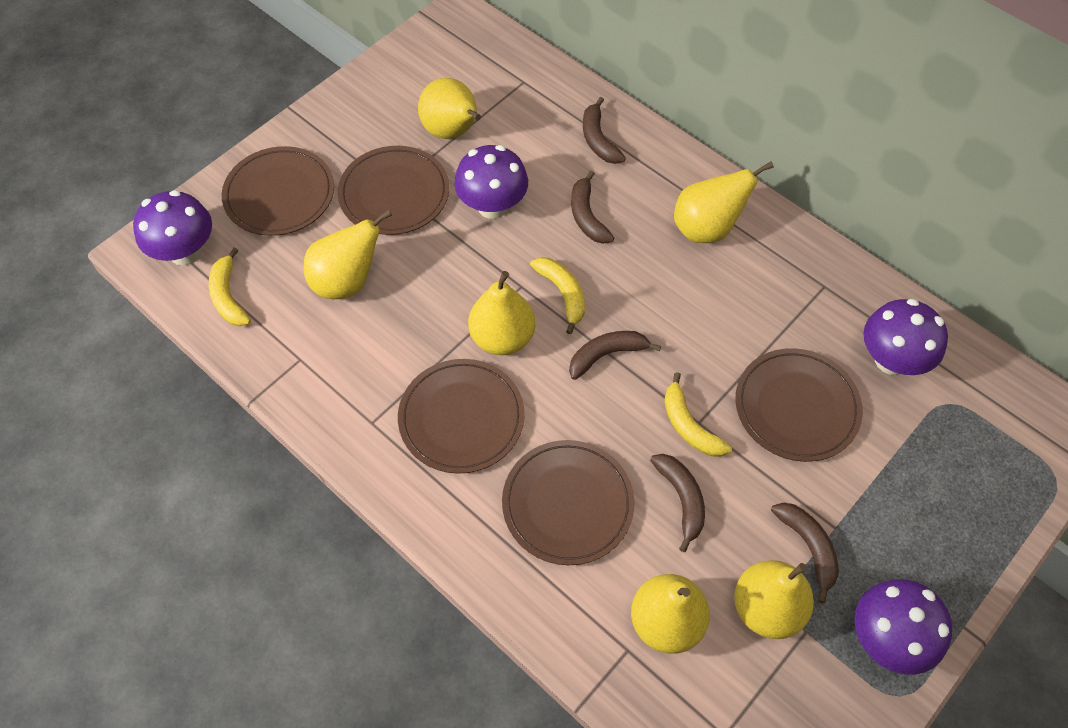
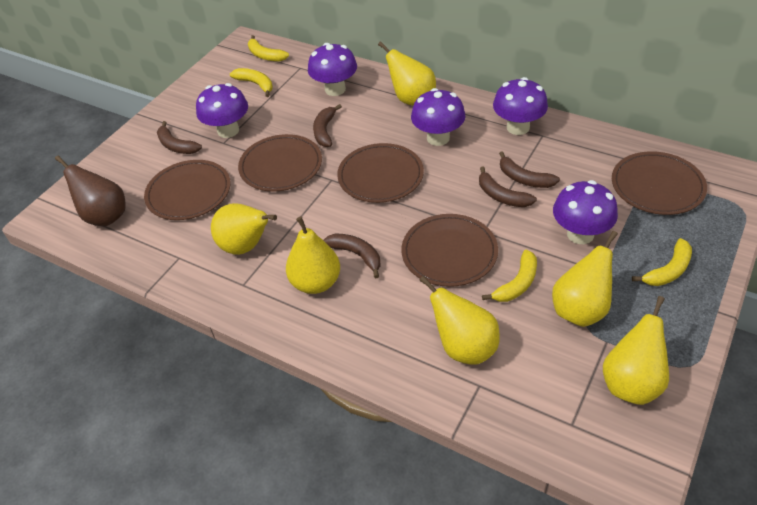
brown pear: 0 -> 1
purple mushroom: 4 -> 5
yellow banana: 3 -> 4

